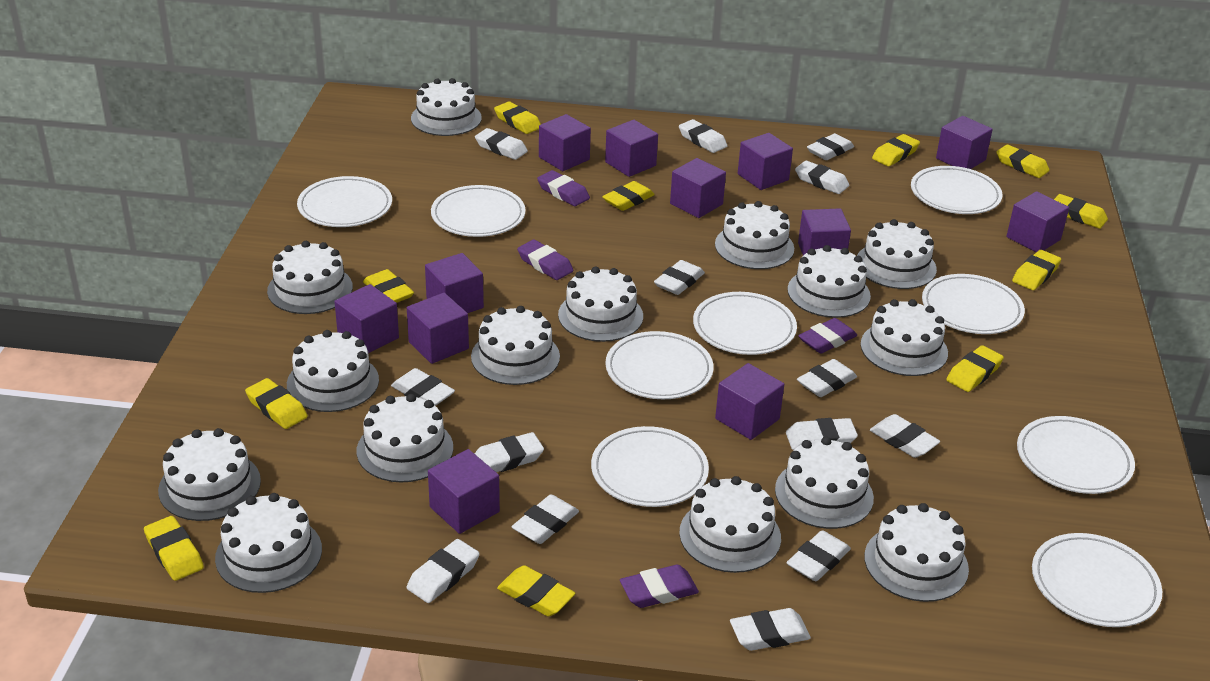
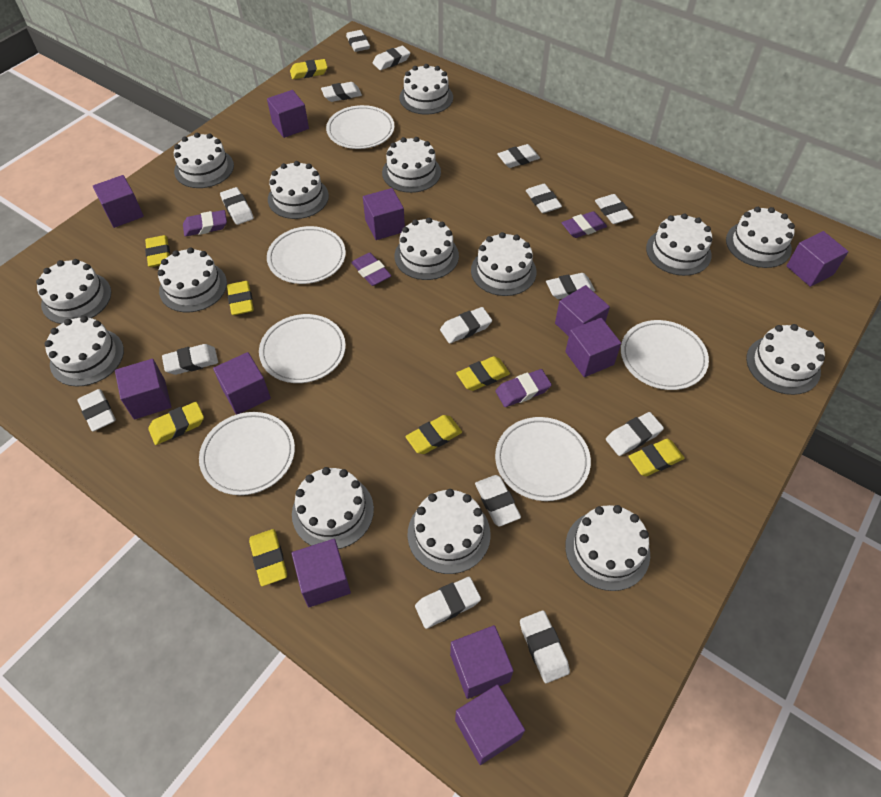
purple cube: 12 -> 11
white eraser: 14 -> 15
white plate: 9 -> 6
yellow eraser: 11 -> 8

